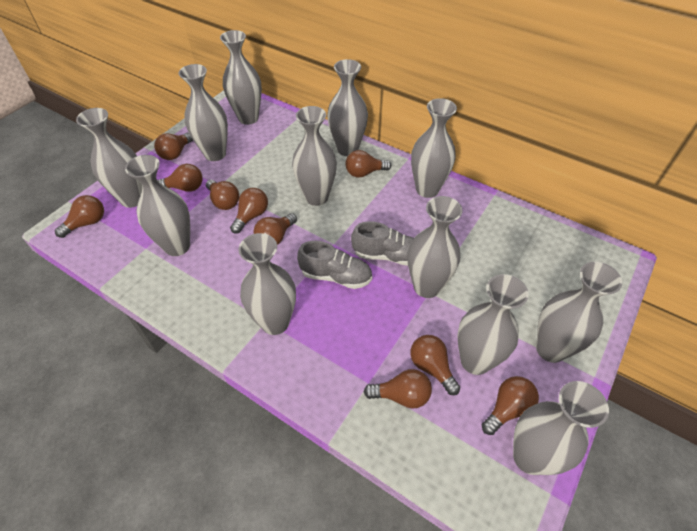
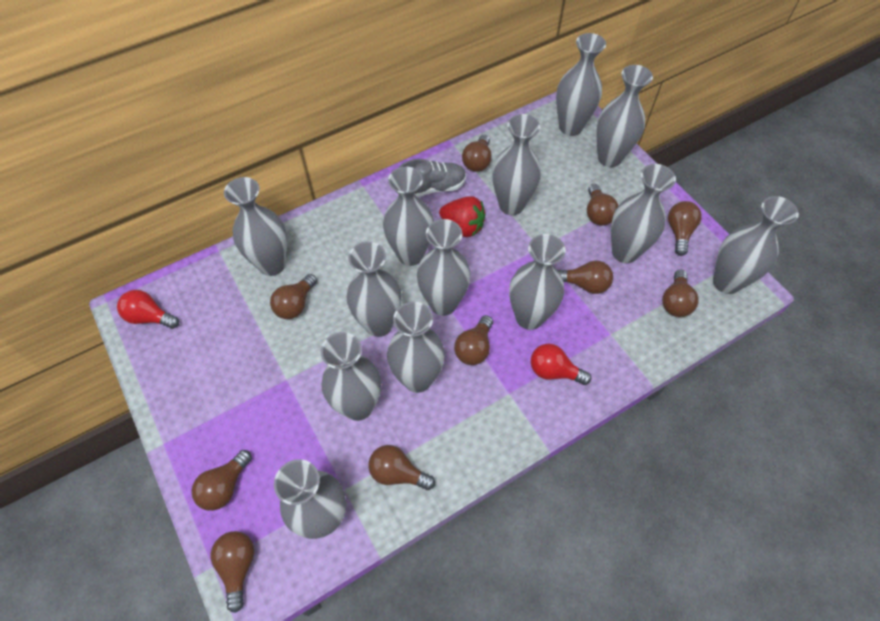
grey shoe: 2 -> 1
grey vase: 12 -> 13
red light bulb: 0 -> 2
red strawberry: 0 -> 1

